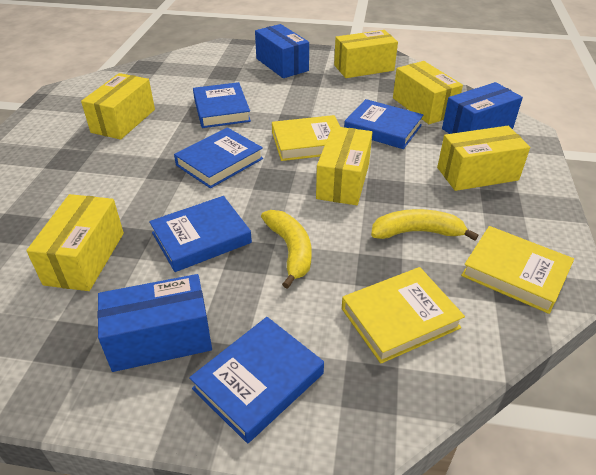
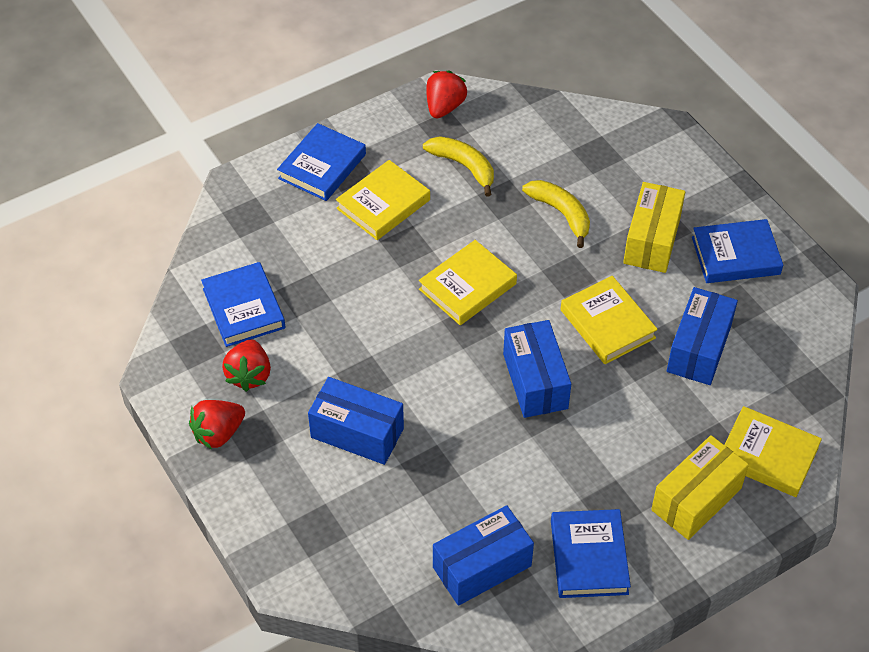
blue book: 5 -> 4
blue box: 3 -> 4
red strawberry: 0 -> 3
yellow book: 3 -> 4
yellow box: 6 -> 2

